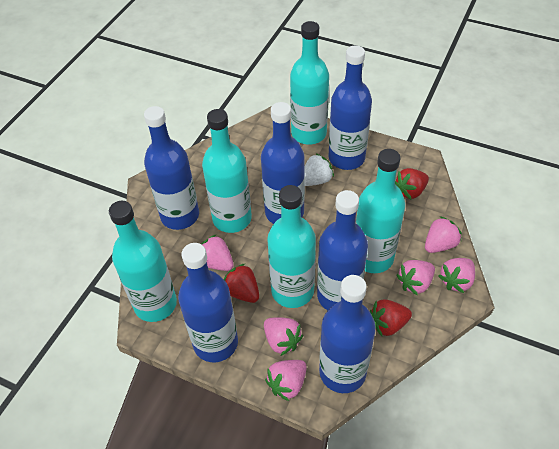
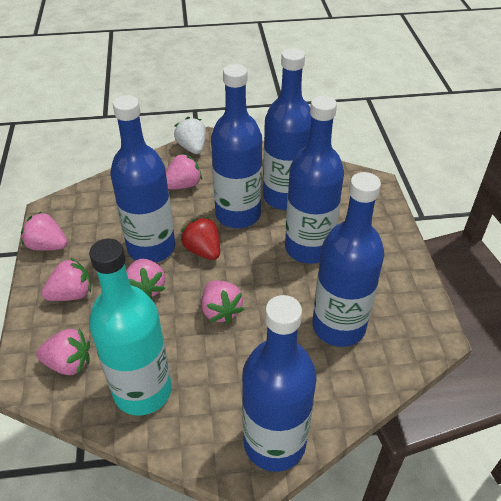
red strawberry: 3 -> 1
turquoise bottle: 5 -> 1

